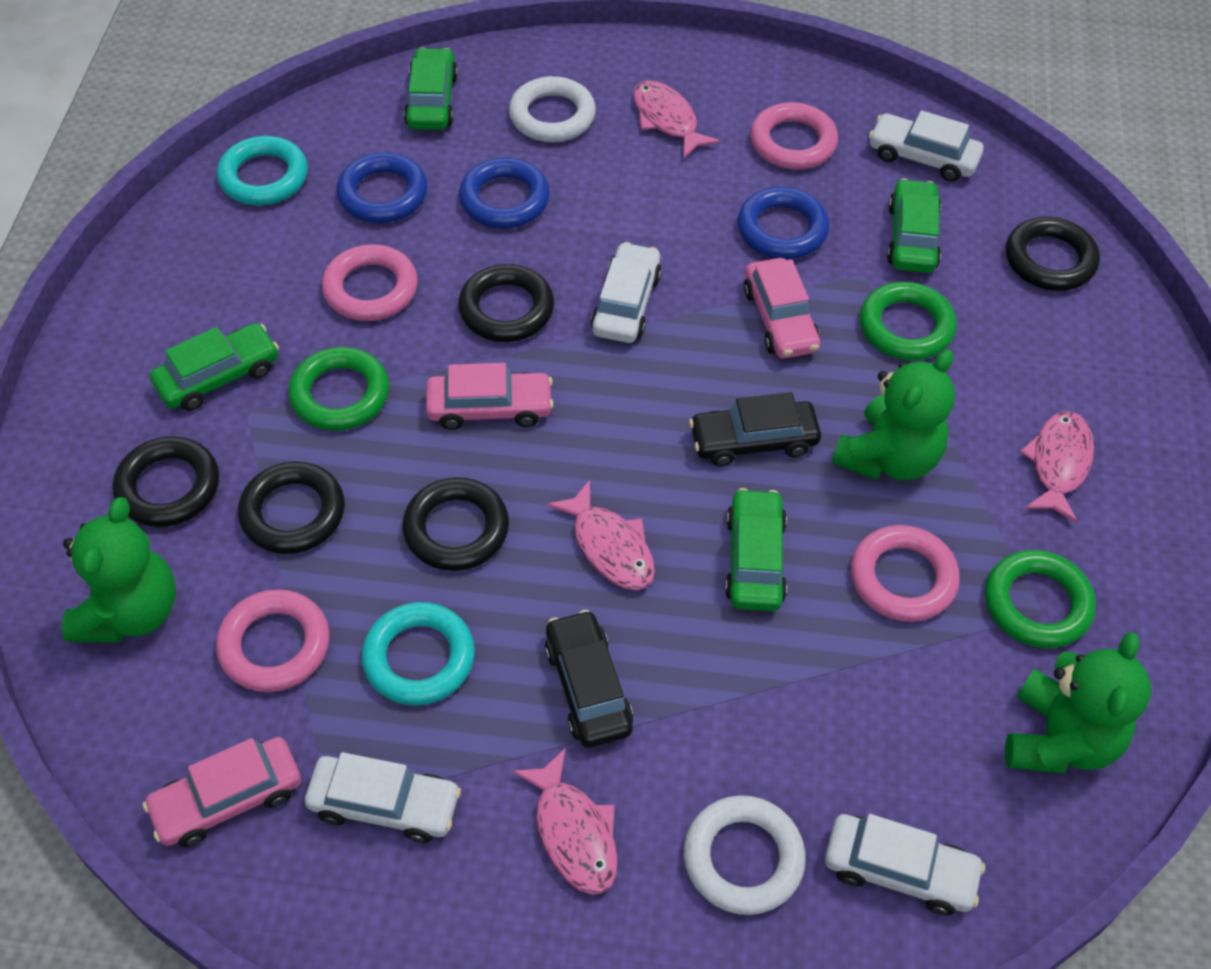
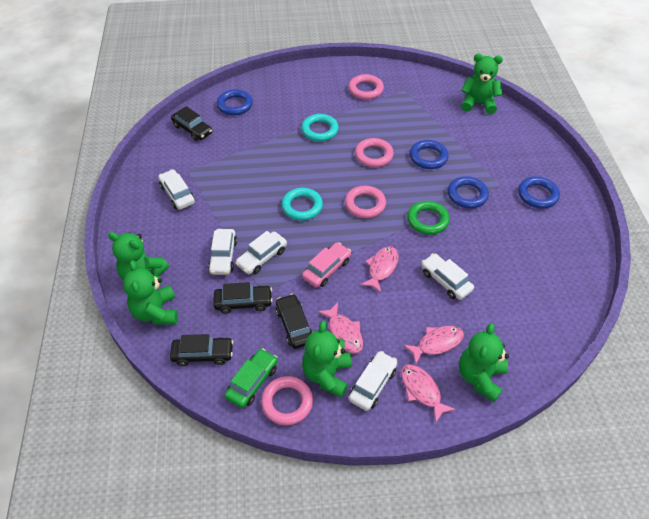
black car: 2 -> 4
black ring: 5 -> 0
blue ring: 3 -> 4
green car: 4 -> 1
green ring: 3 -> 1
green teddy bear: 3 -> 5
pink car: 3 -> 1
white car: 4 -> 5
white ring: 2 -> 0

